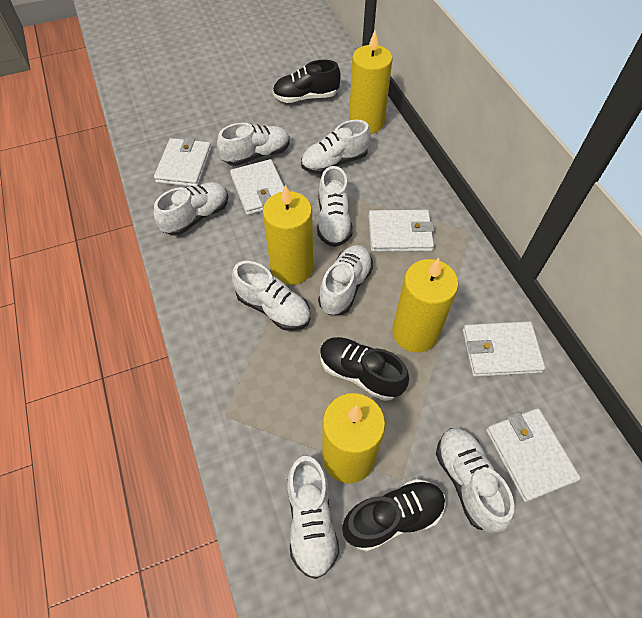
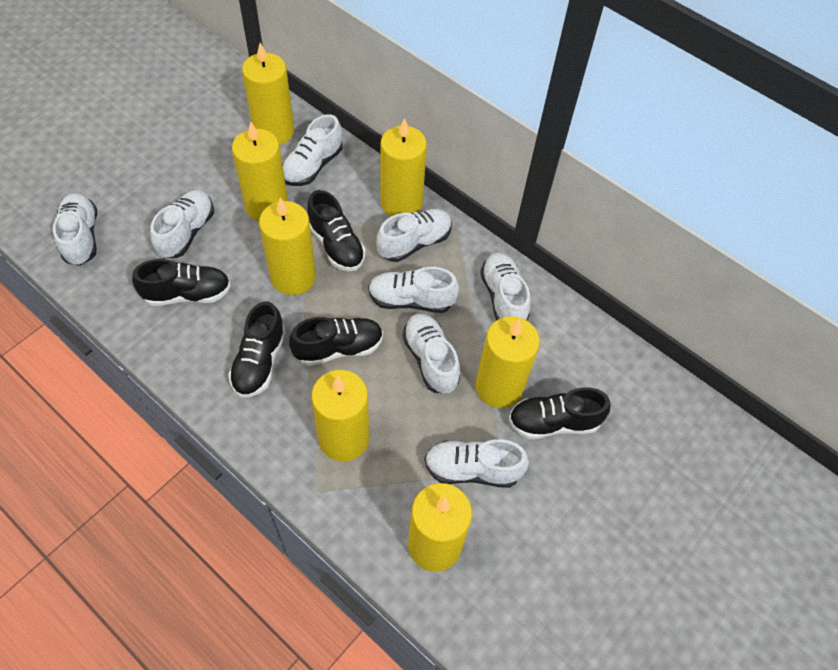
black shoe: 3 -> 5
white wallet: 5 -> 0
yellow candle: 4 -> 7

